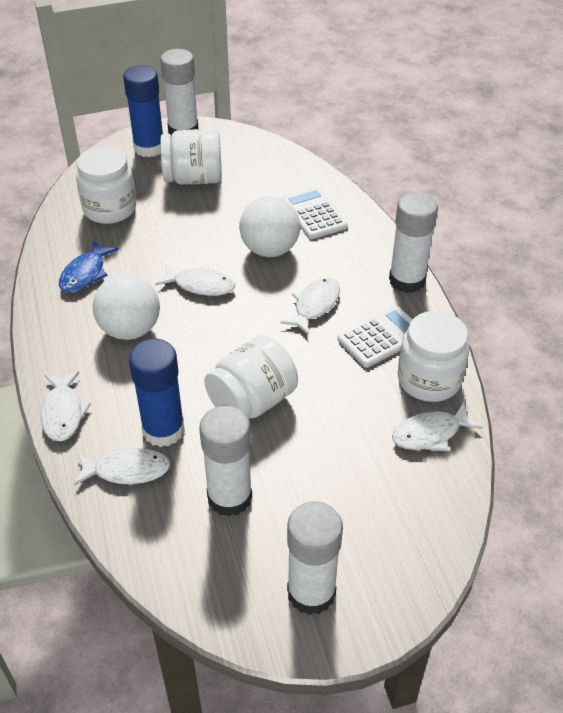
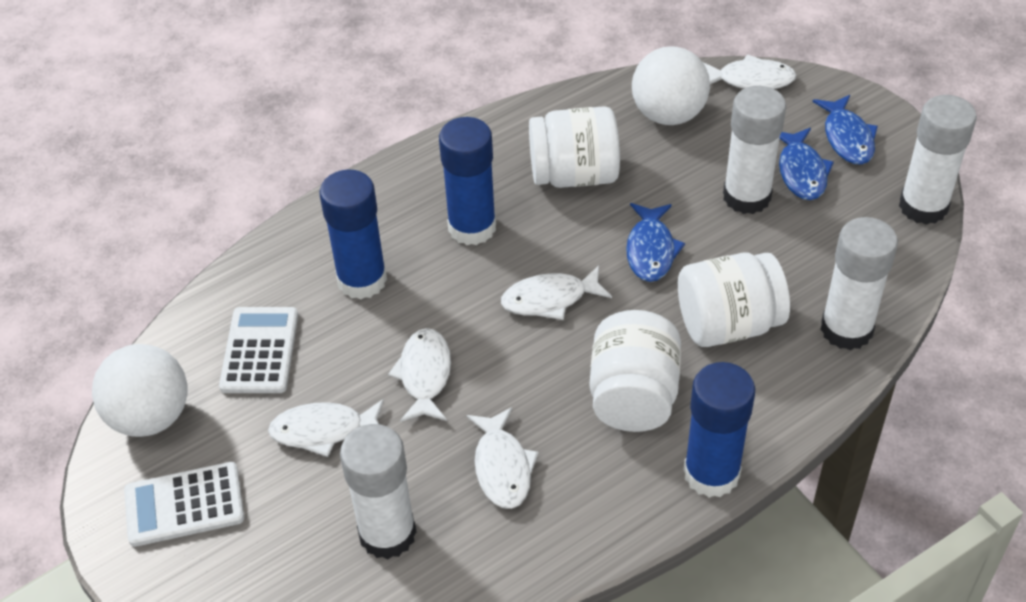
blue fish: 1 -> 3
blue glue stick: 2 -> 3
white jar: 4 -> 3

